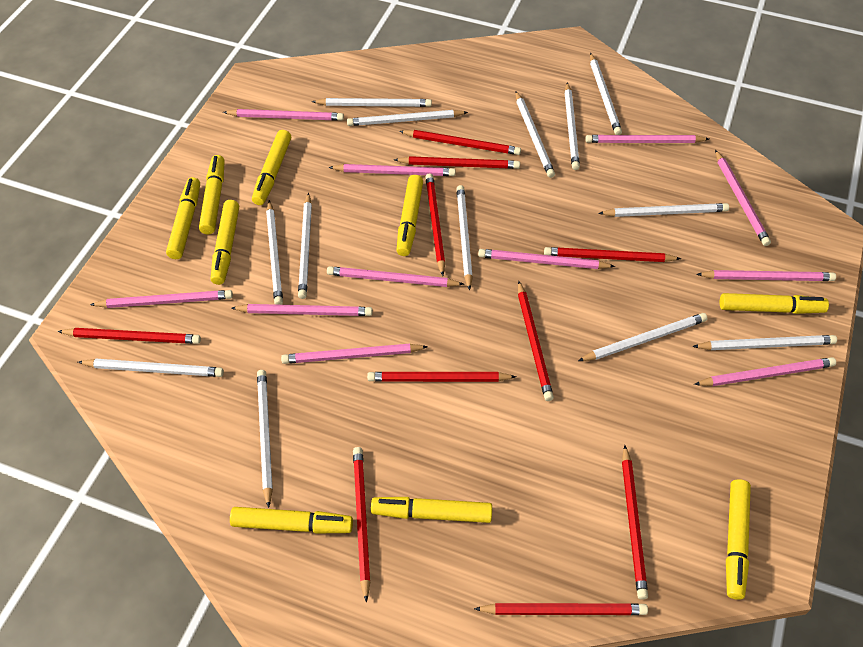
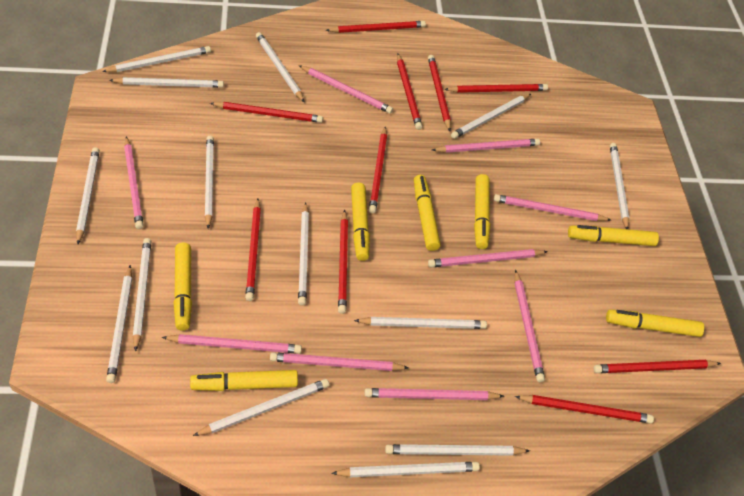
pink pencil: 11 -> 9
white pencil: 13 -> 14
yellow marker: 9 -> 7

